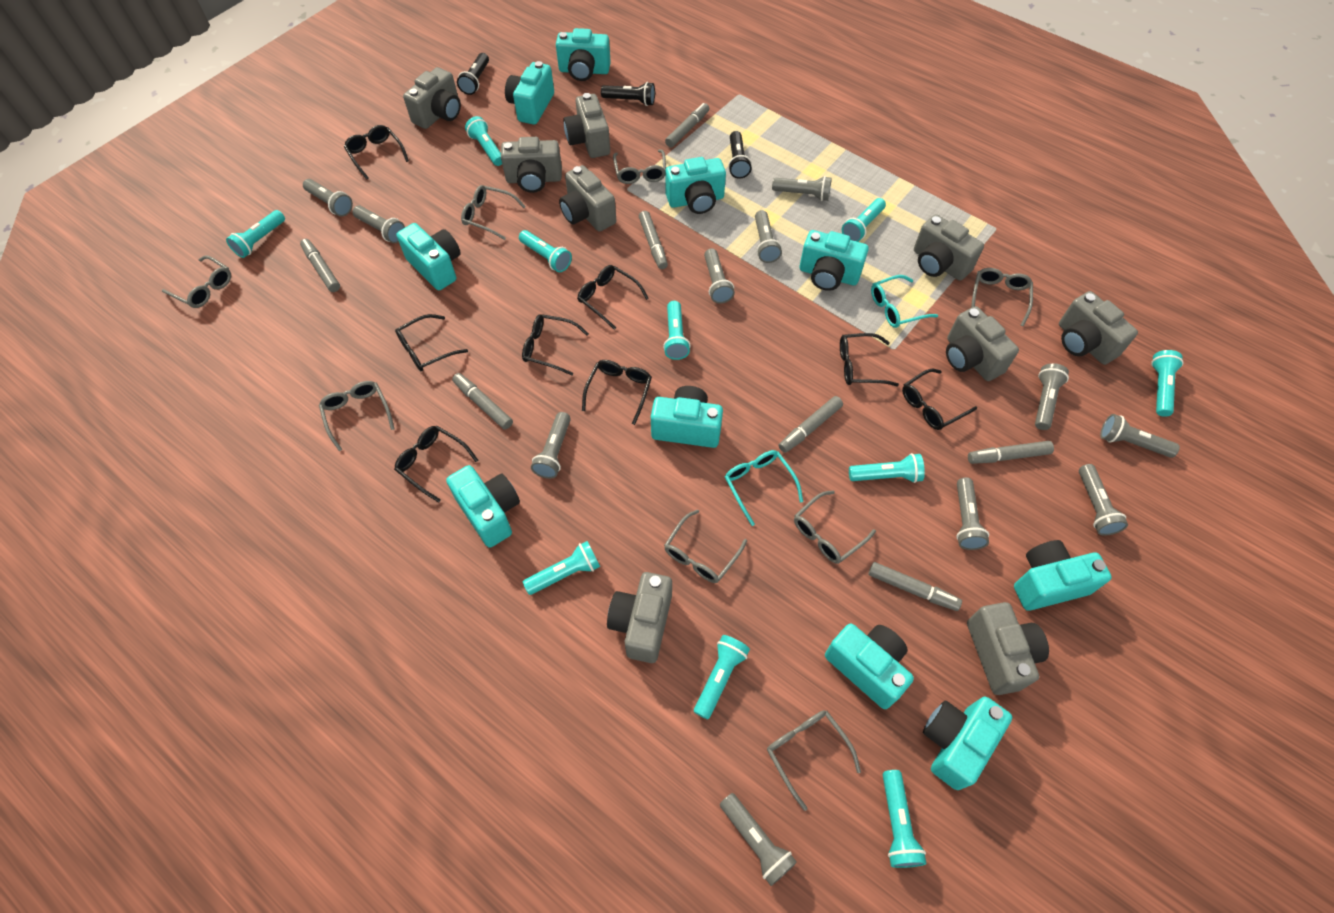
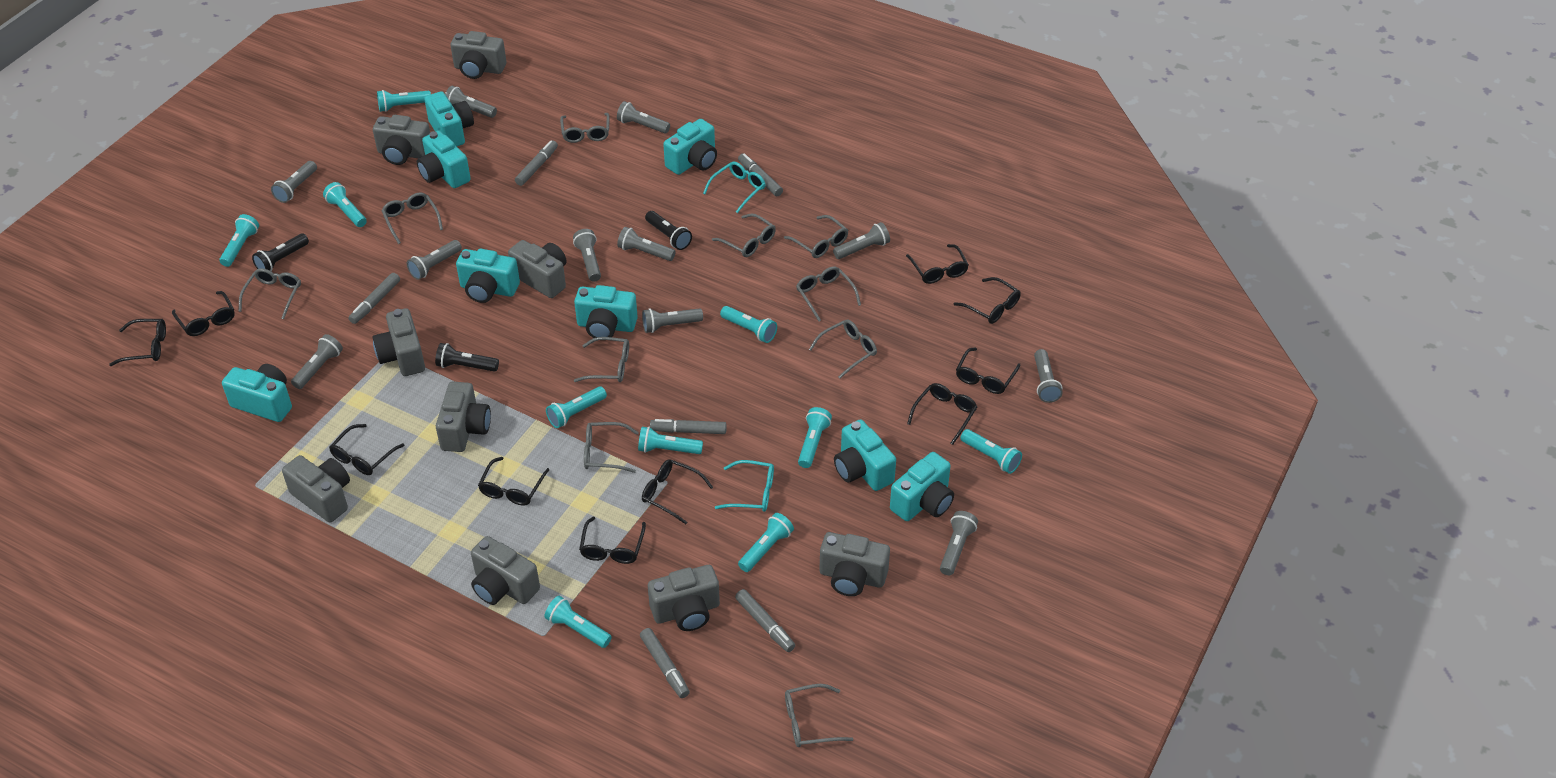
black glasses: 8 -> 10
grey glasses: 8 -> 10
grey marker: 7 -> 6
turquoise camera: 10 -> 8

